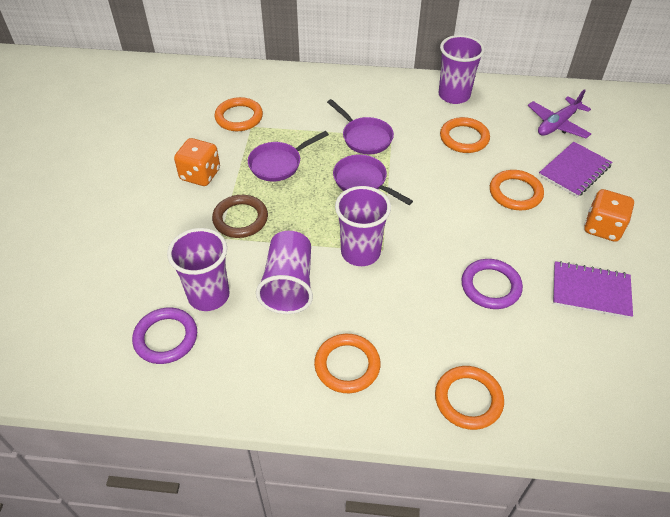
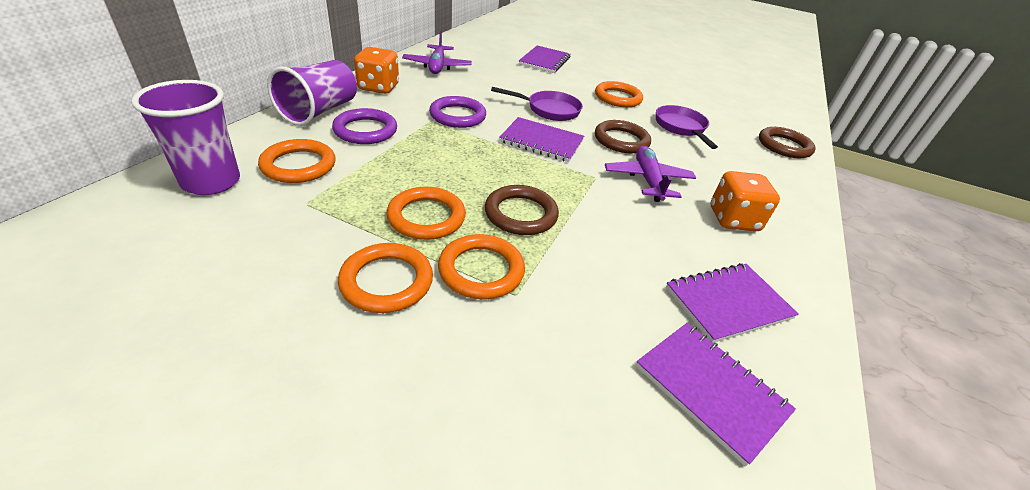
brown ring: 1 -> 3
purple cup: 4 -> 2
purple notebook: 2 -> 4
purple pan: 3 -> 2
purple plane: 1 -> 2

